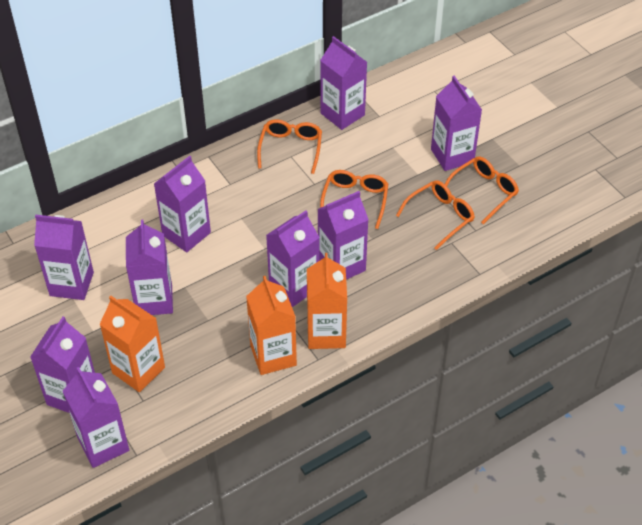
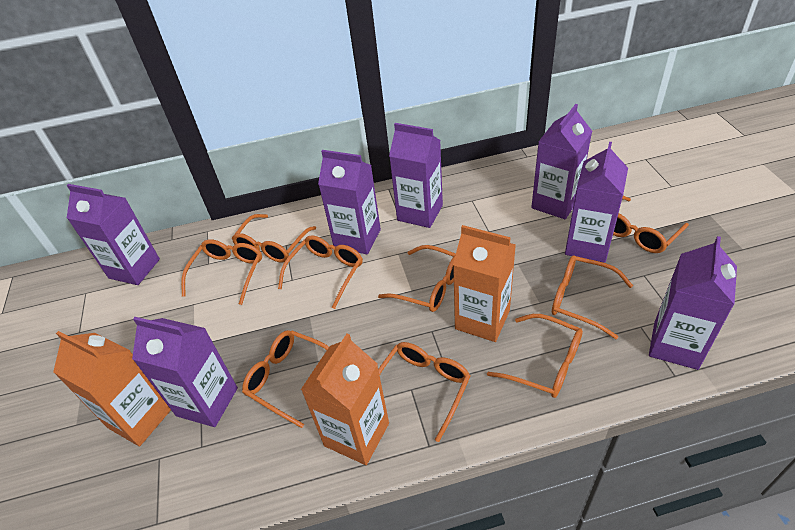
orange glasses: 4 -> 9
purple carton: 9 -> 7

